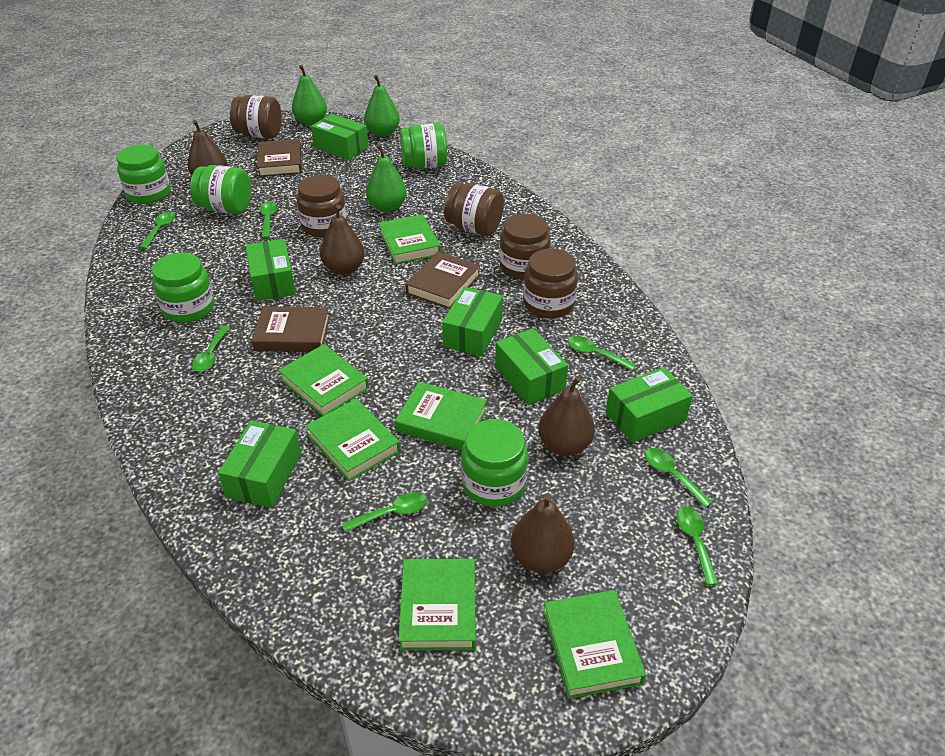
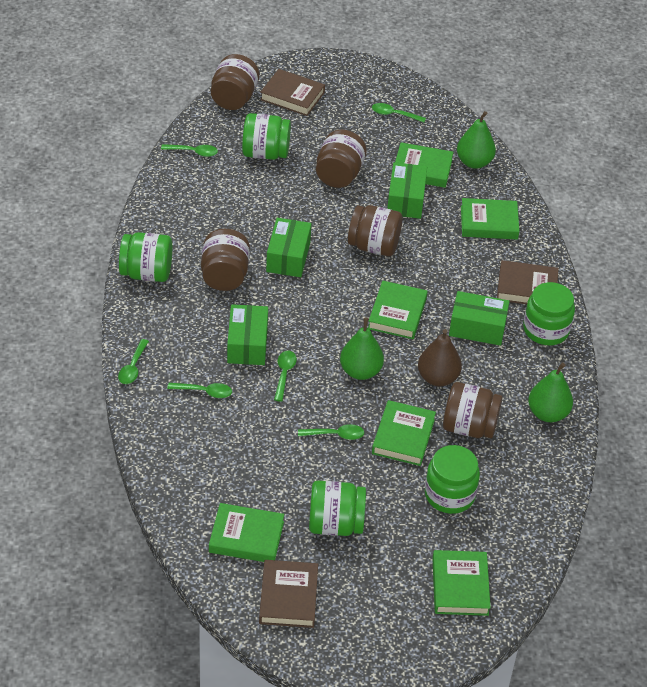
brown pear: 4 -> 1
green box: 6 -> 4
green spoon: 7 -> 6

